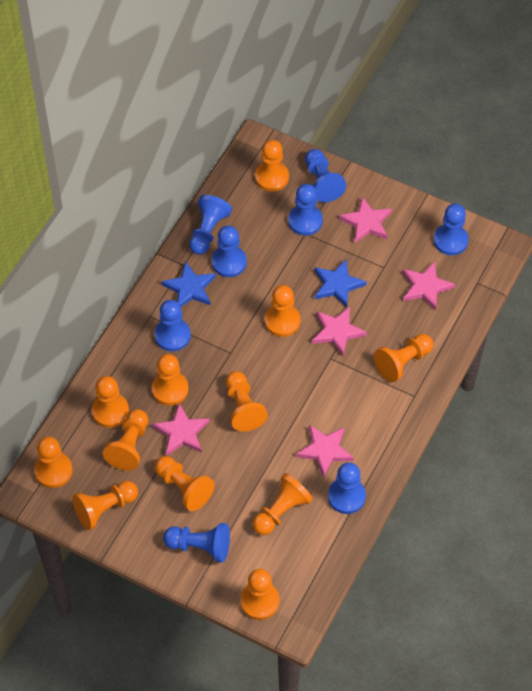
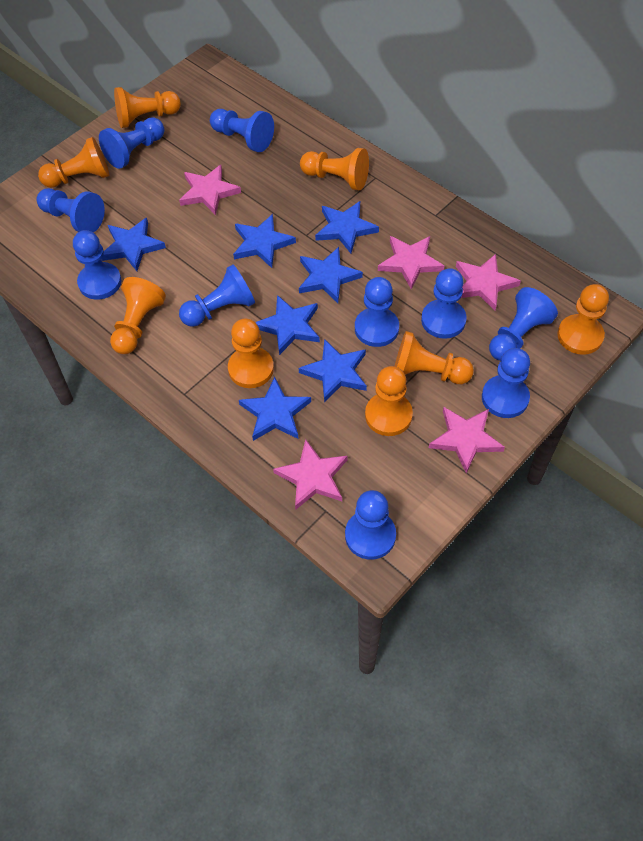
blue pawn: 8 -> 10
blue star: 2 -> 7
orange pawn: 12 -> 8

